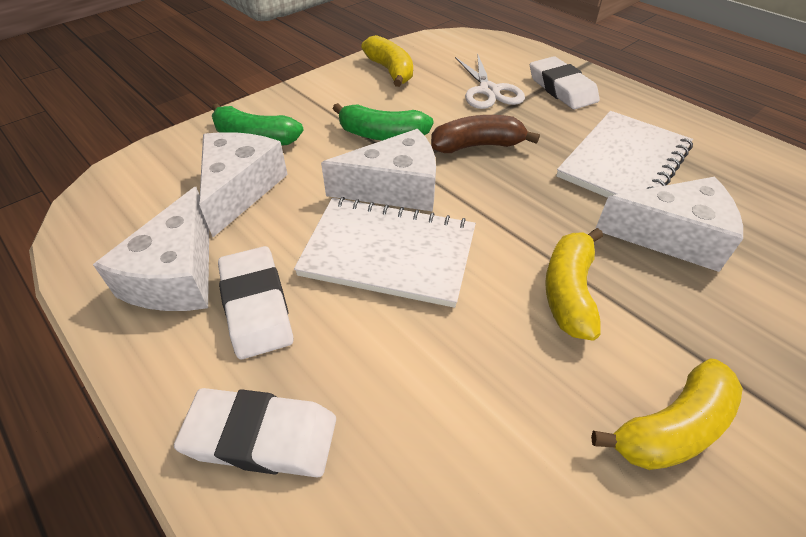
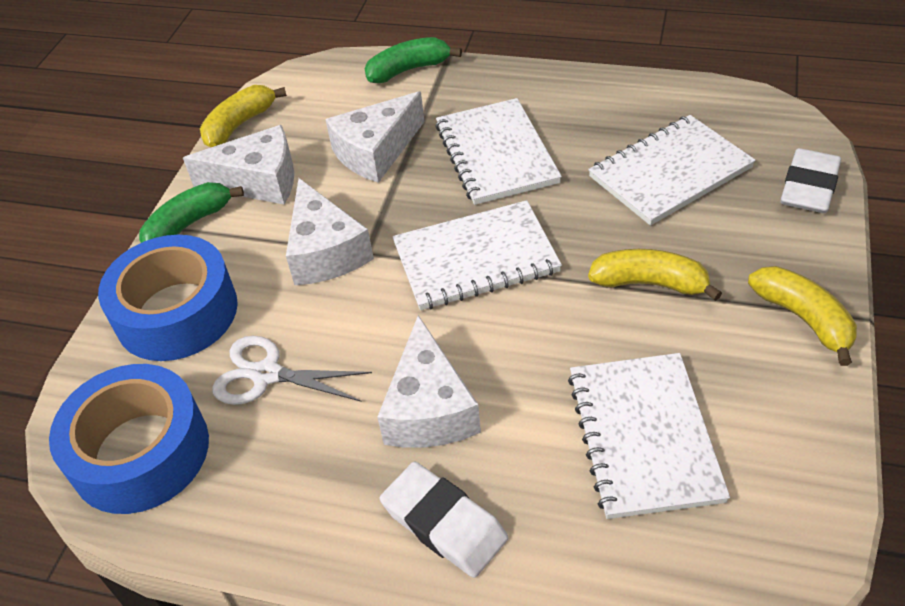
blue tape: 0 -> 2
brown banana: 1 -> 0
white eraser: 3 -> 2
white notebook: 2 -> 4

